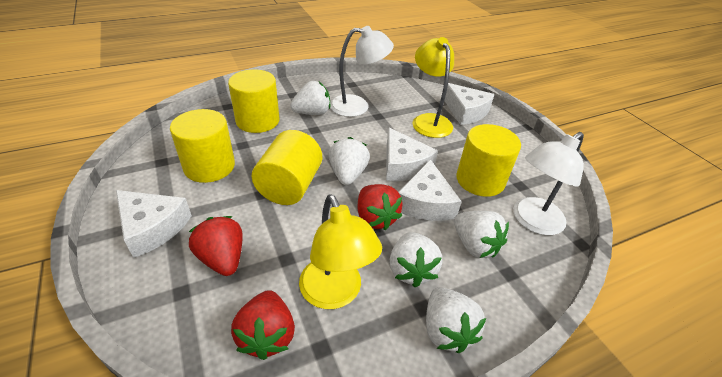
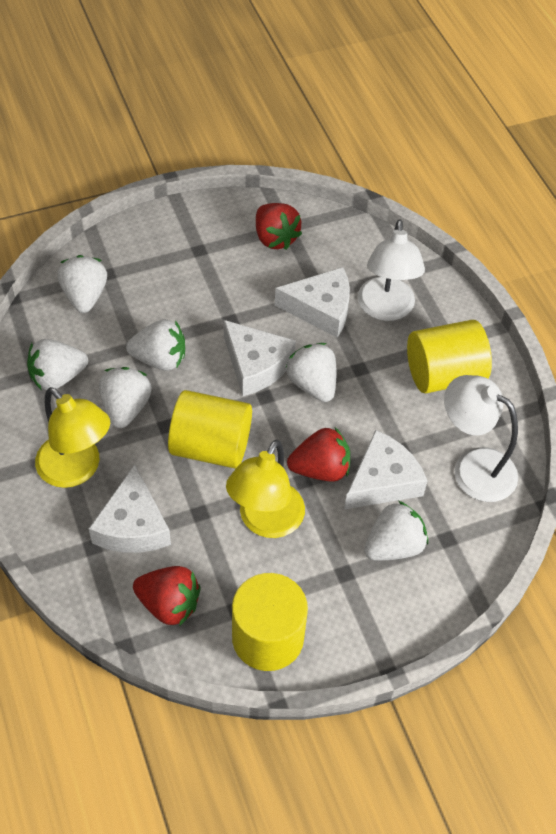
white strawberry: 5 -> 6
yellow cylinder: 4 -> 3

